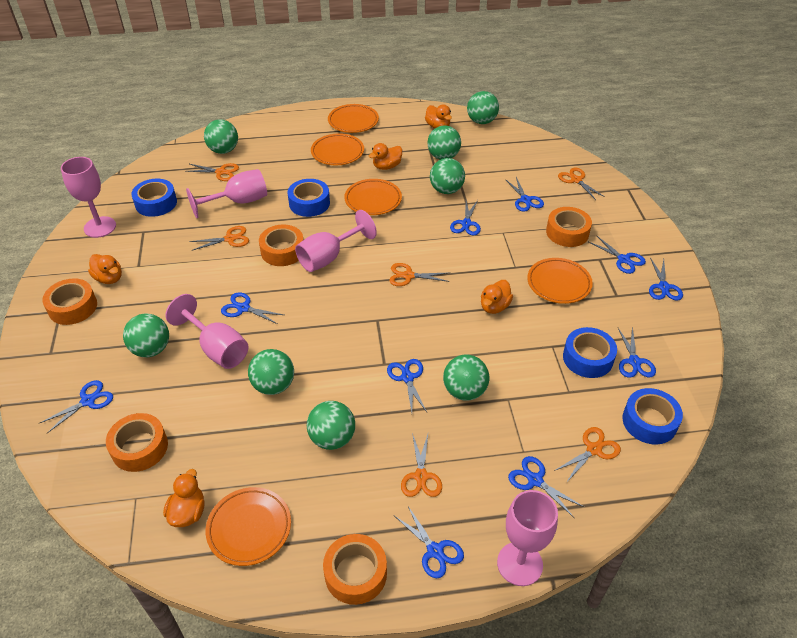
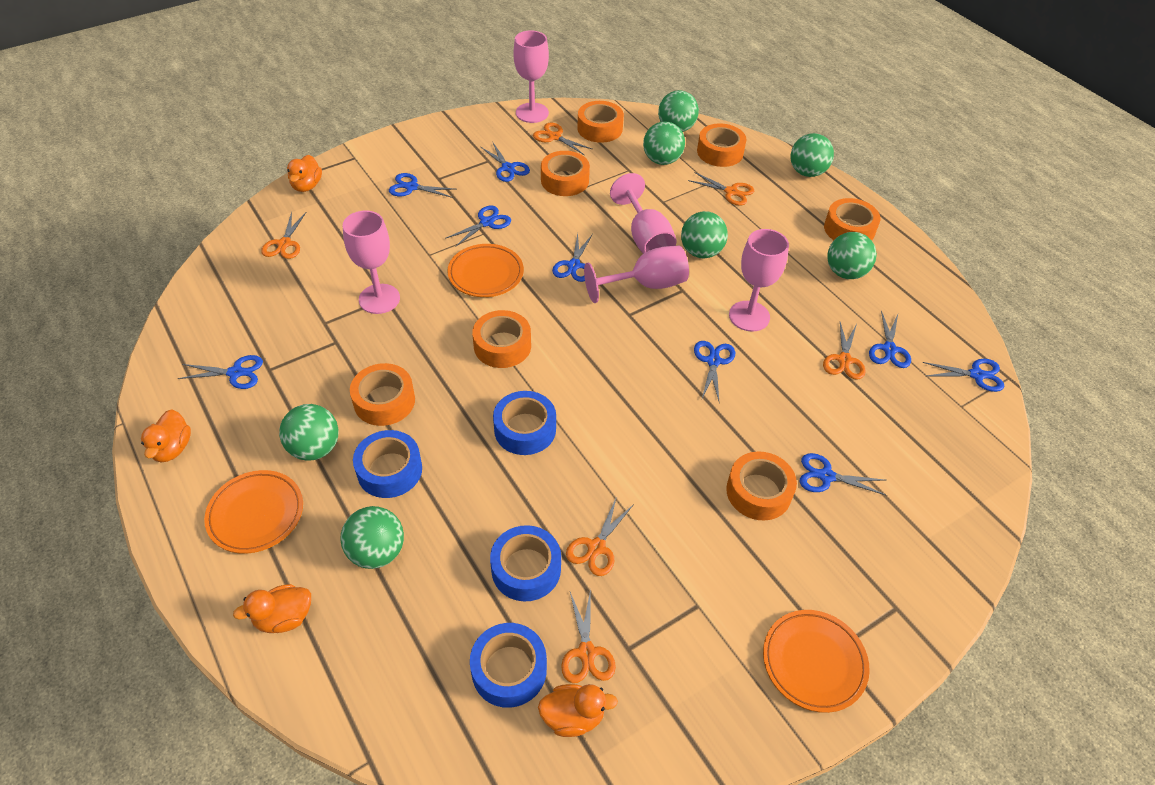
blue scissors: 10 -> 9
green ball: 8 -> 7
orange duck: 5 -> 4
orange plate: 5 -> 3
orange tape: 5 -> 7

